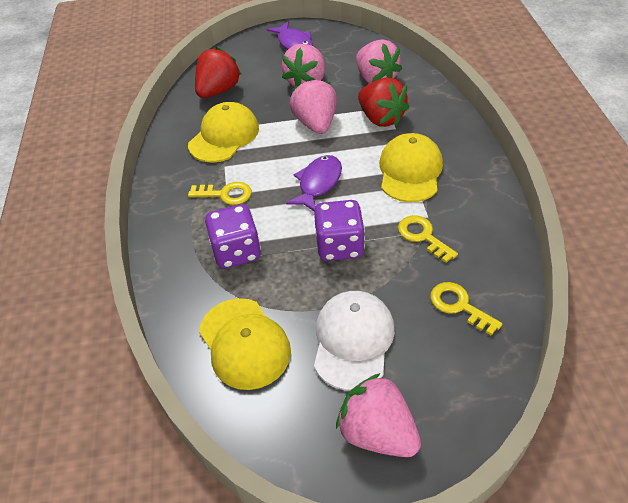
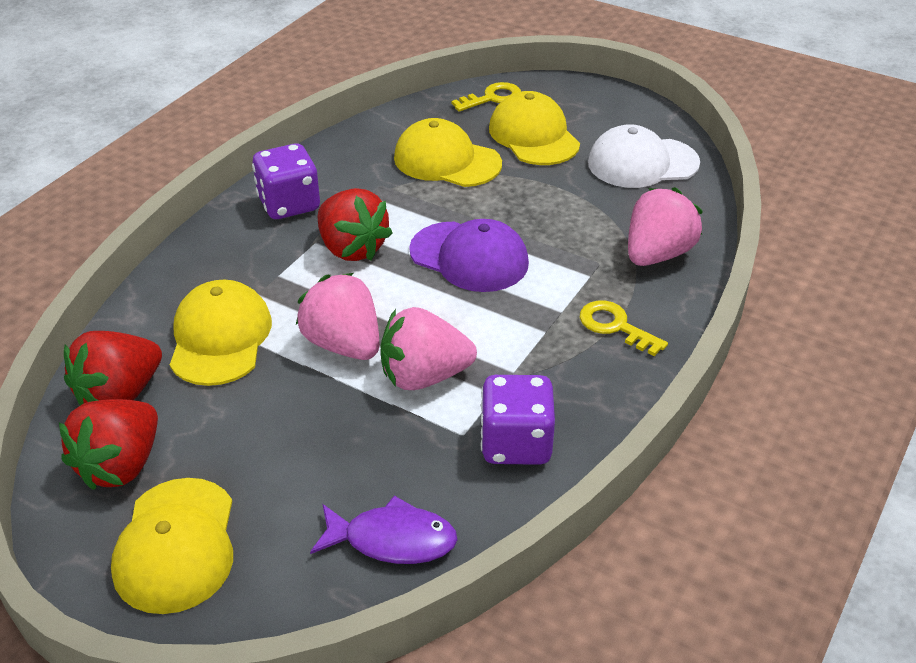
pink strawberry: 4 -> 3
purple cap: 0 -> 1
purple fish: 2 -> 1
red strawberry: 2 -> 3
yellow cap: 3 -> 4
yellow key: 3 -> 2

